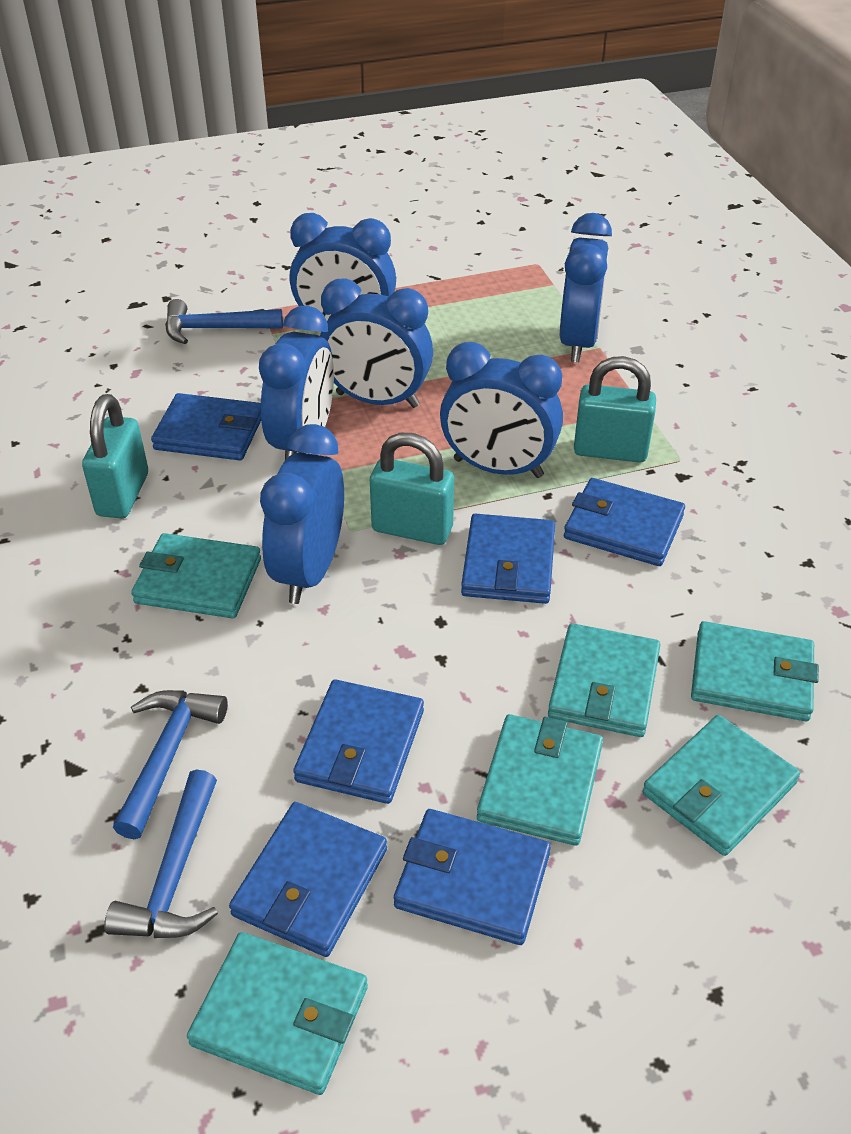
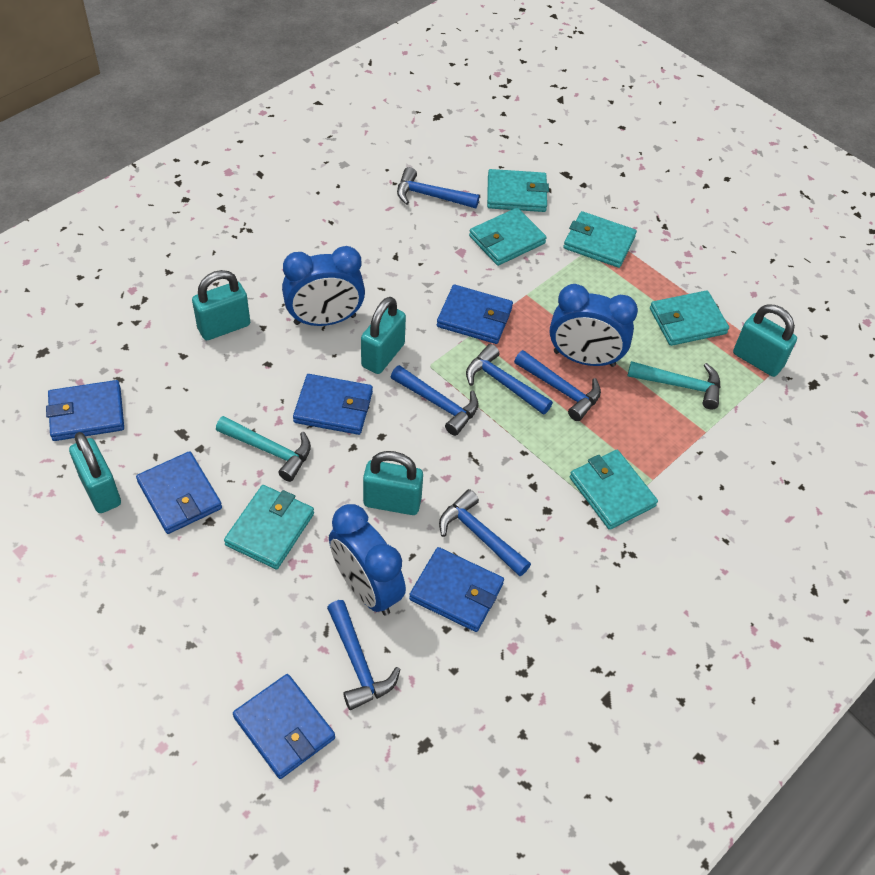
blue clock: 6 -> 3
blue hammer: 3 -> 6
turquoise hammer: 0 -> 2
turquoise padlock: 3 -> 5

